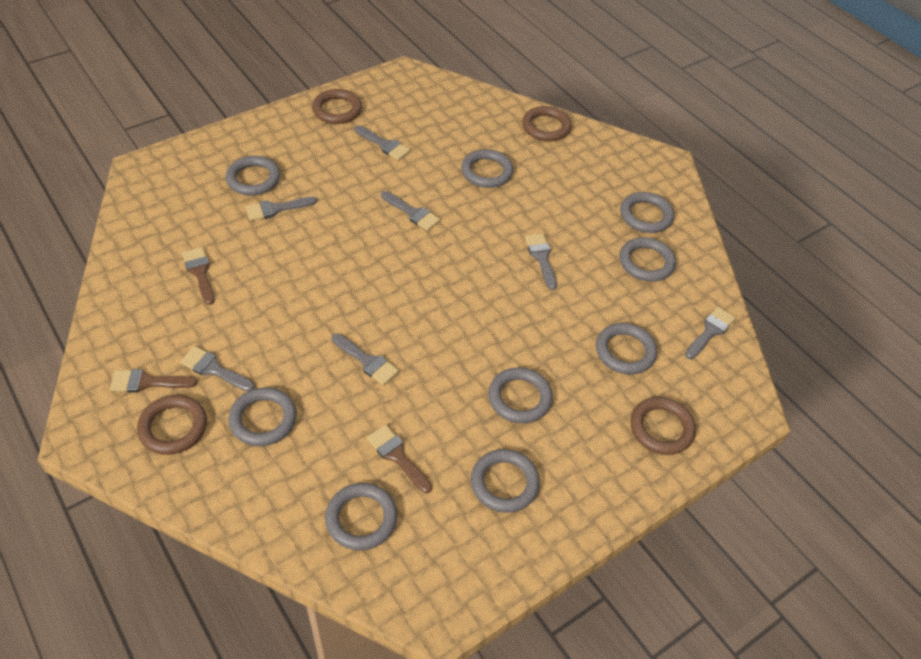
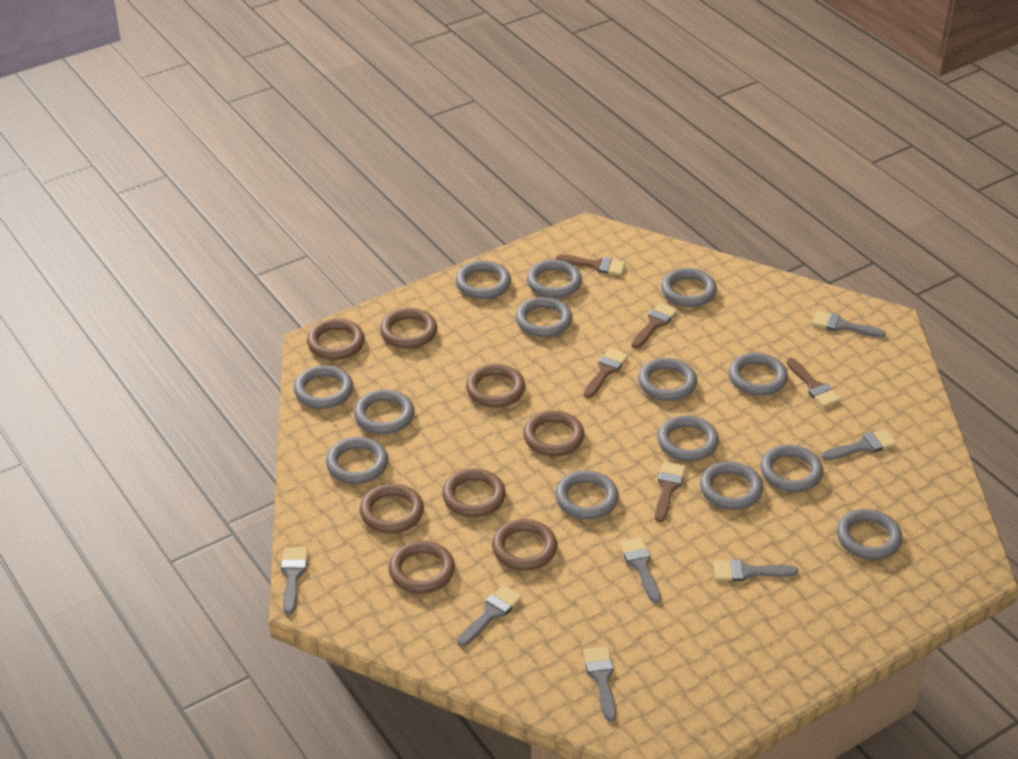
brown brush: 3 -> 5
brown ring: 4 -> 8
grey ring: 9 -> 14

